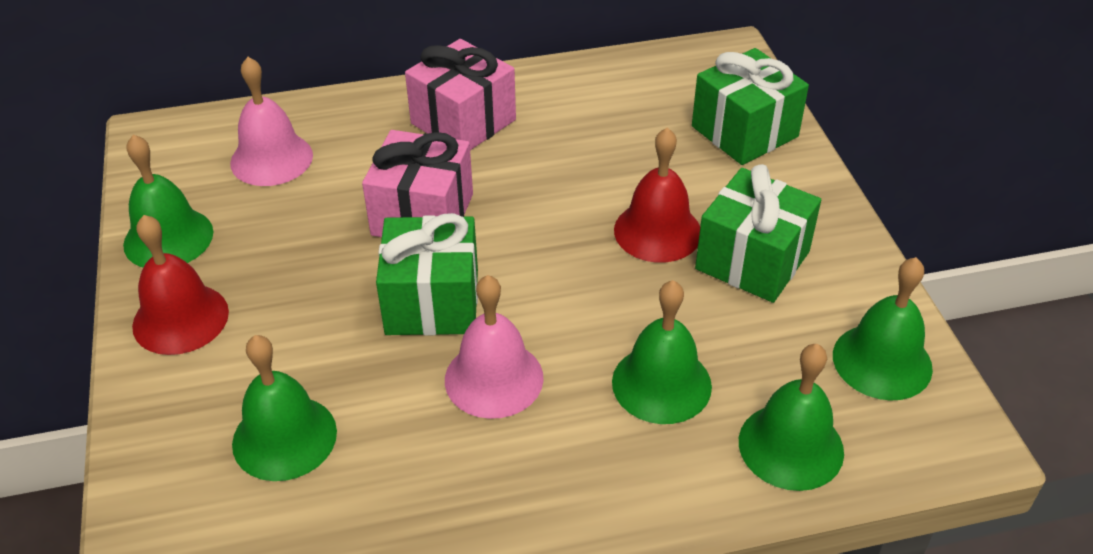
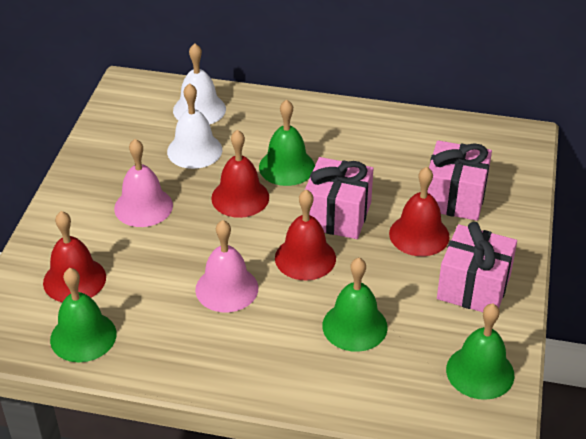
green bell: 5 -> 4
green gift: 3 -> 0
pink gift: 2 -> 3
red bell: 2 -> 4
white bell: 0 -> 2

